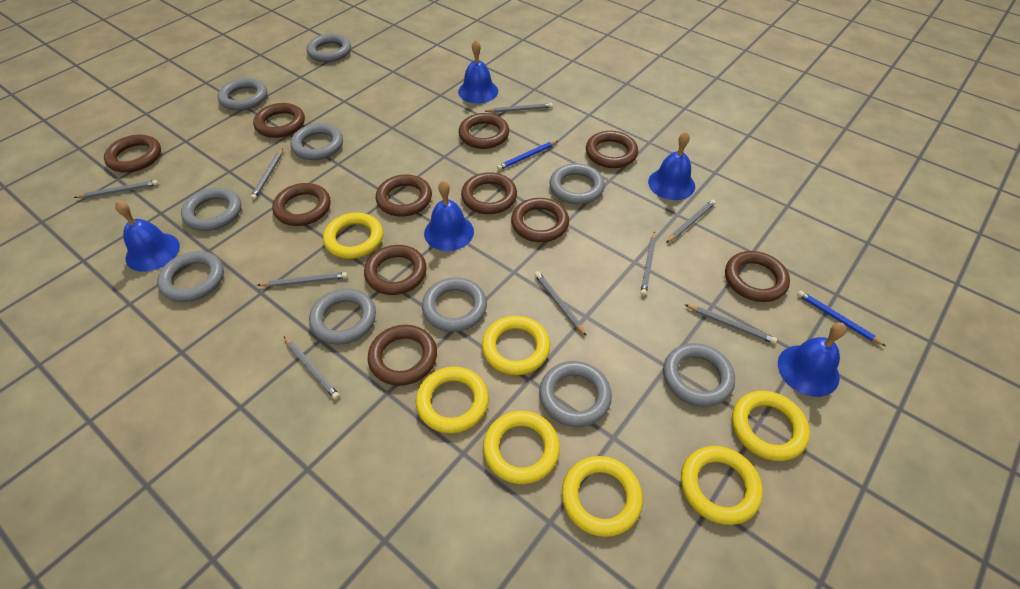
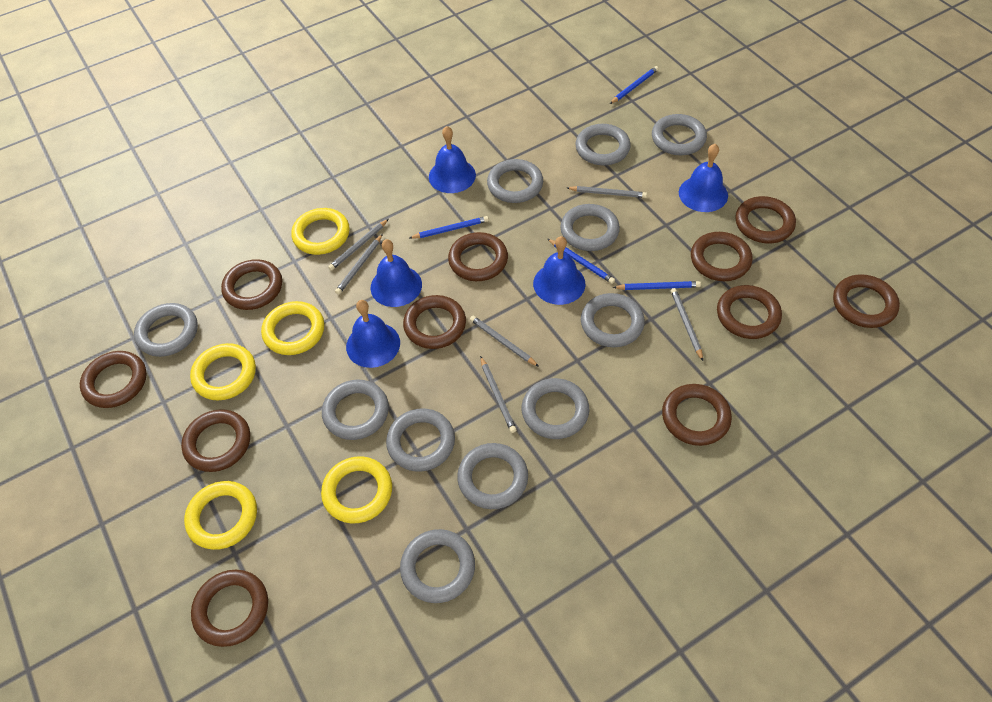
blue pencil: 2 -> 4
grey pencil: 9 -> 6
grey ring: 10 -> 11
yellow ring: 7 -> 5

